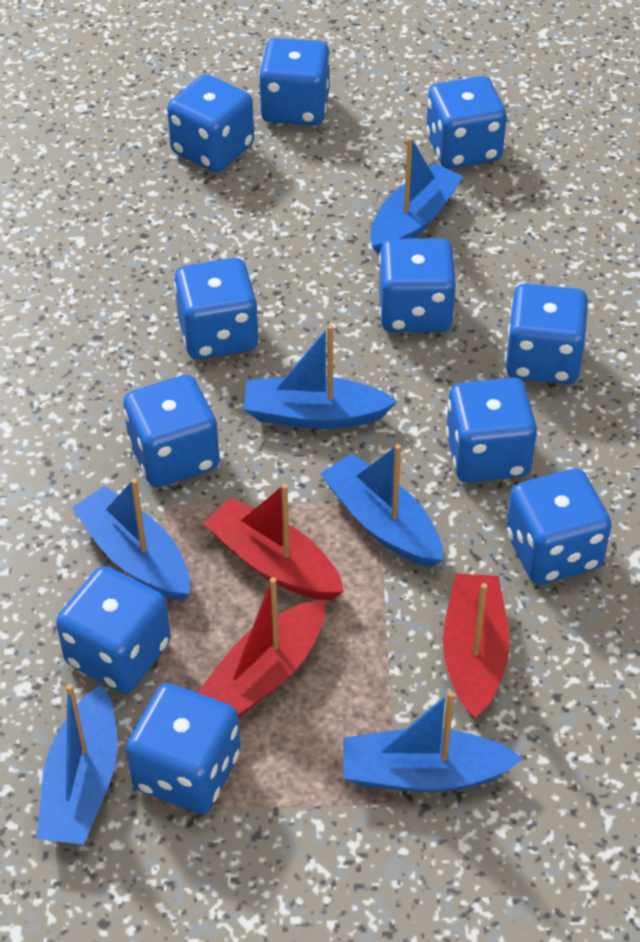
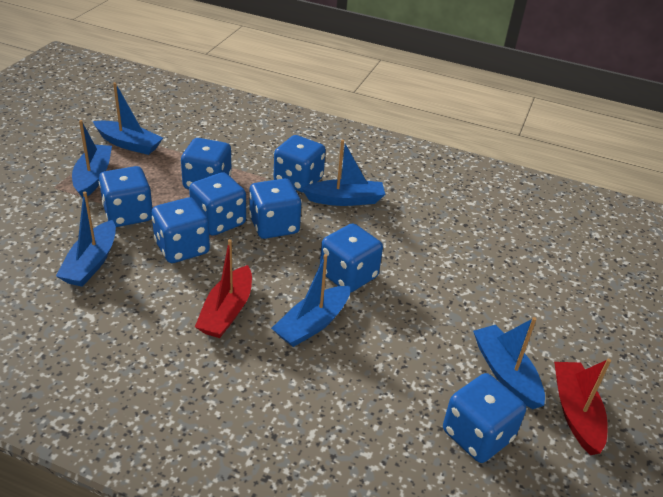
blue dice: 11 -> 8
red boat: 3 -> 2

